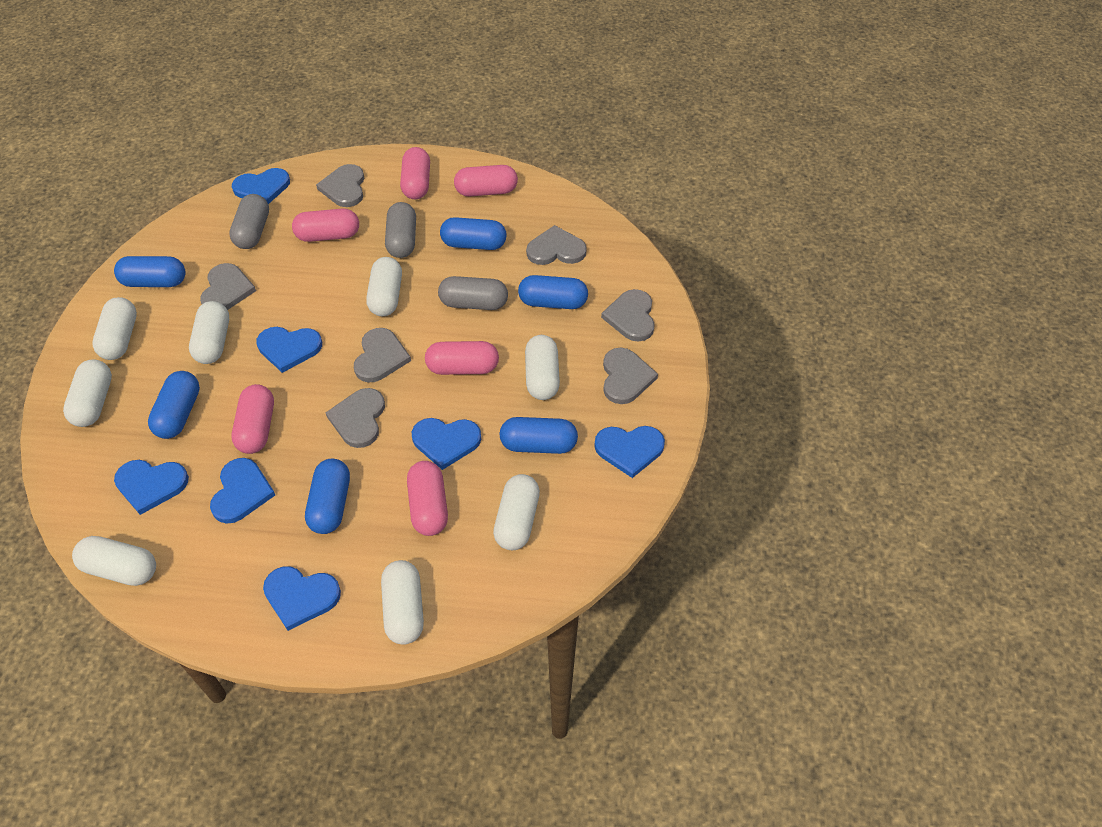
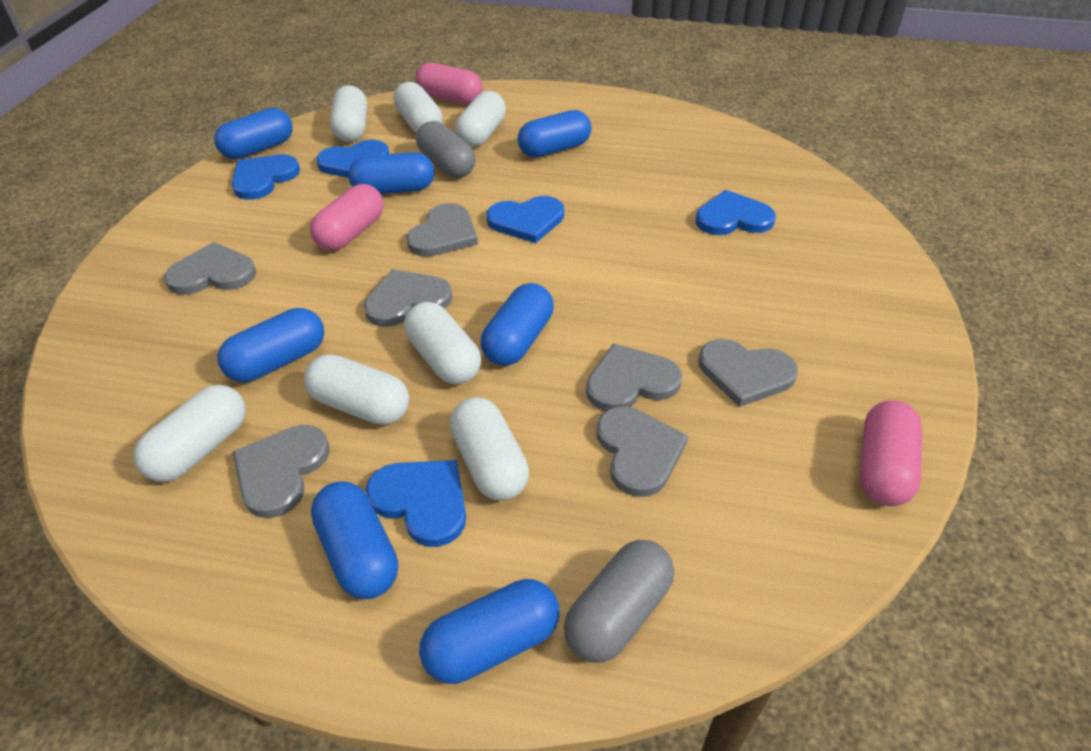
blue capsule: 6 -> 7
blue heart: 7 -> 5
grey capsule: 3 -> 2
pink capsule: 6 -> 3
white capsule: 8 -> 7

